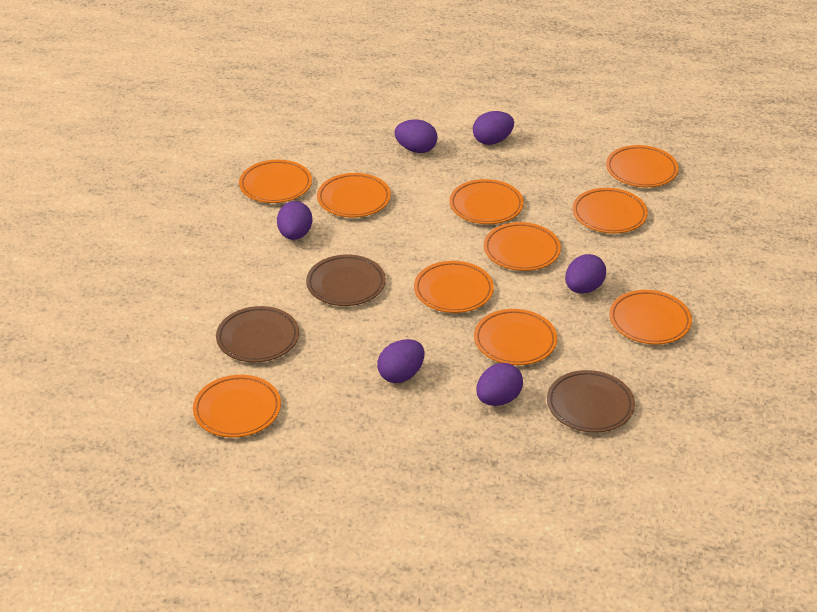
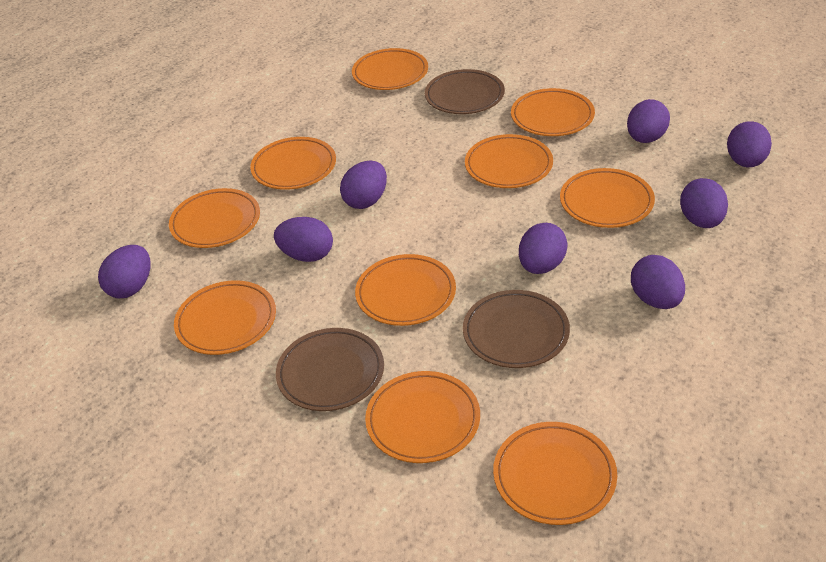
purple egg: 6 -> 8

